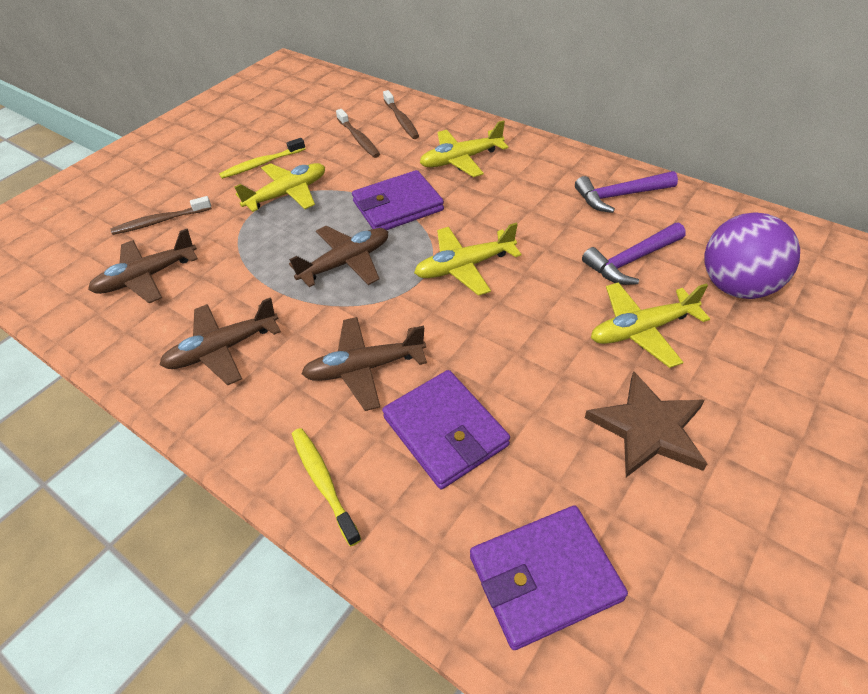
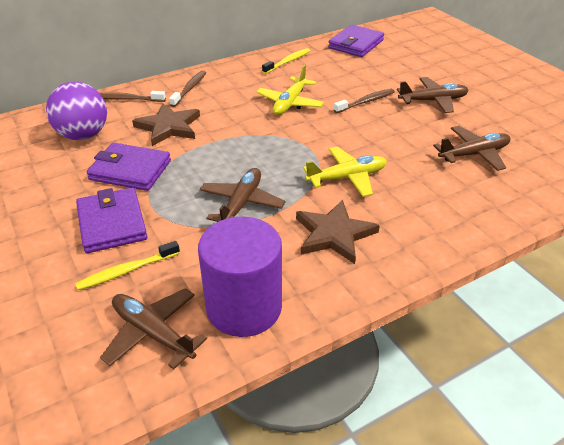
brown star: 1 -> 2
purple cylinder: 0 -> 1
purple hammer: 2 -> 0
yellow plane: 4 -> 2

